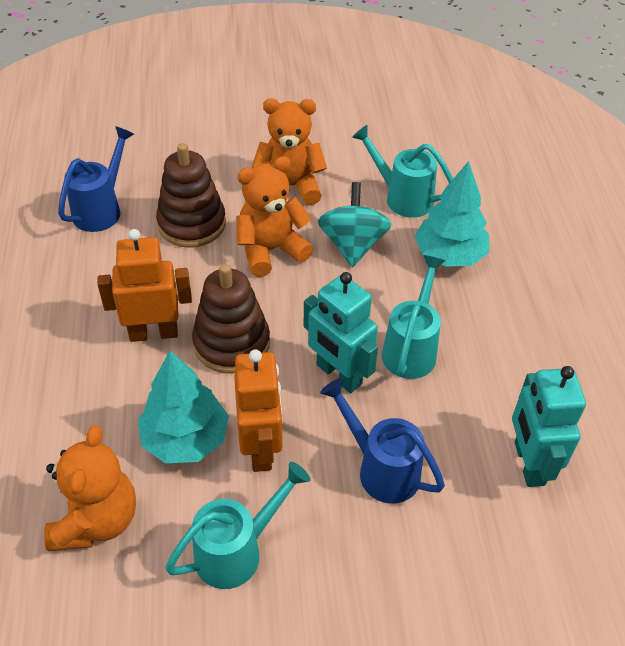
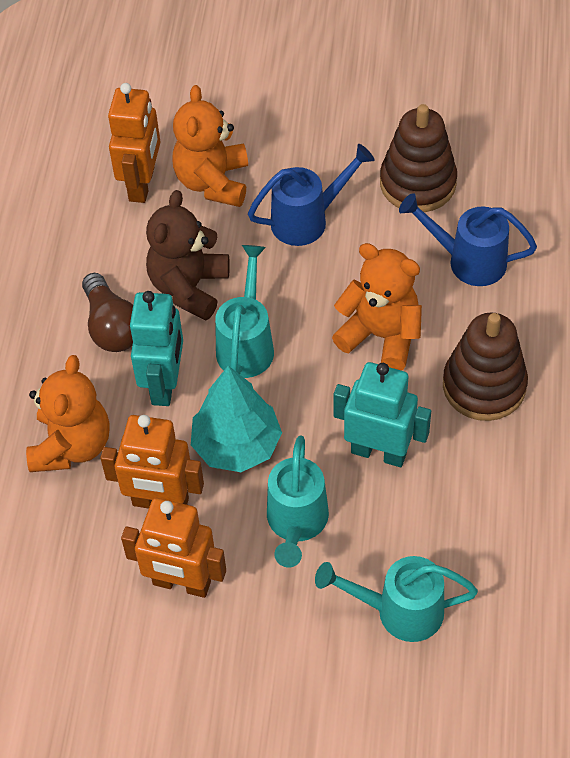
brown light bulb: 0 -> 1
brown teddy bear: 0 -> 1
orange robot: 2 -> 3
turquoise spinning top: 1 -> 0
turquoise tree: 2 -> 1

